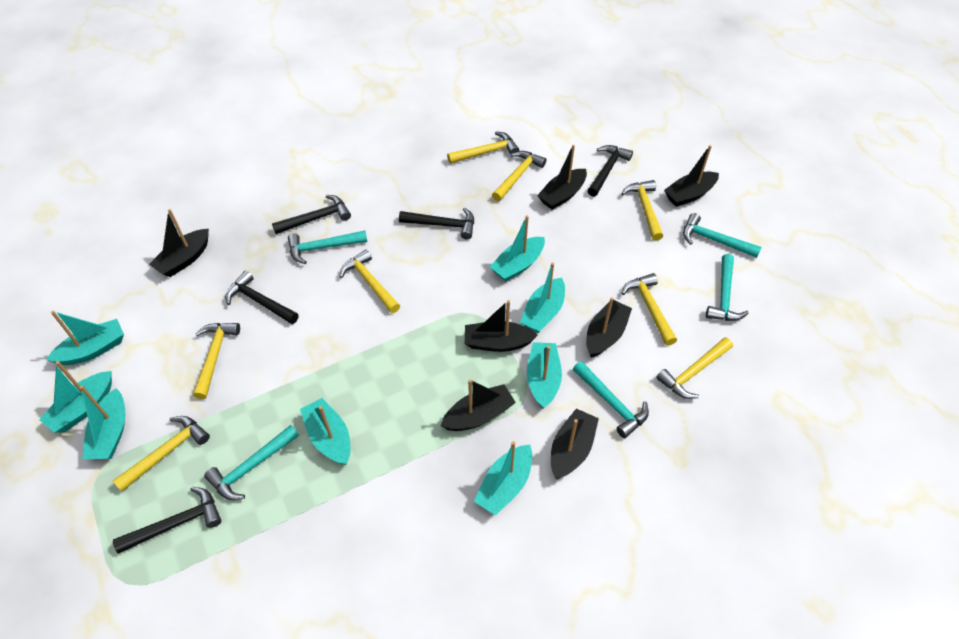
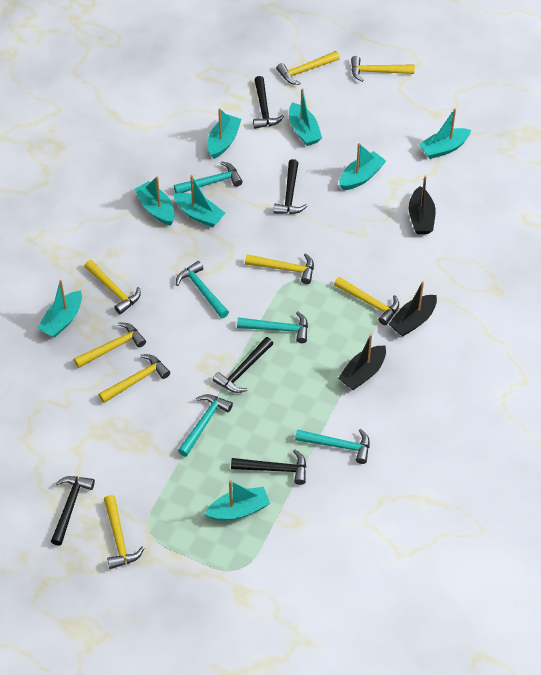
black boat: 7 -> 3

